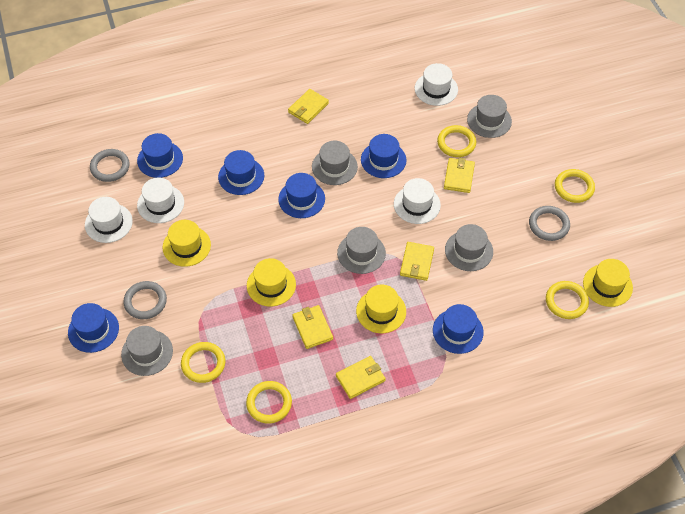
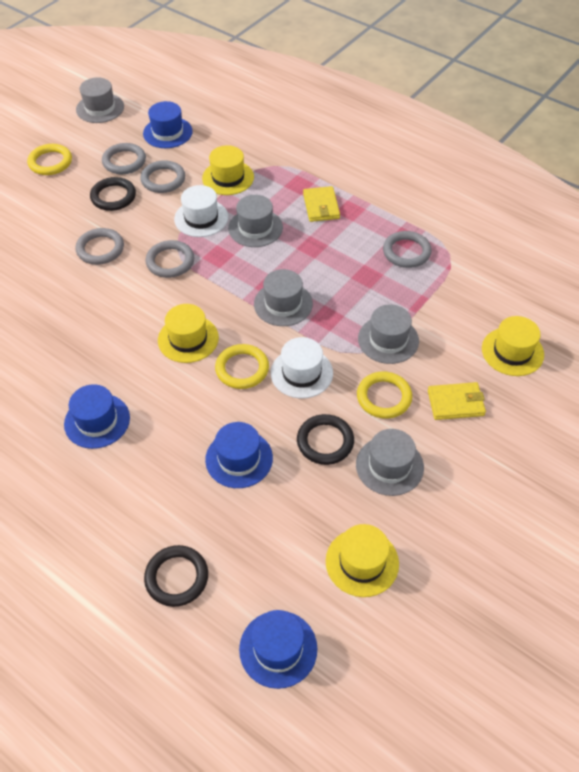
black ring: 0 -> 3
blue hat: 6 -> 4
grey ring: 3 -> 5
white hat: 4 -> 2
yellow ring: 5 -> 3
yellow wallet: 5 -> 2

